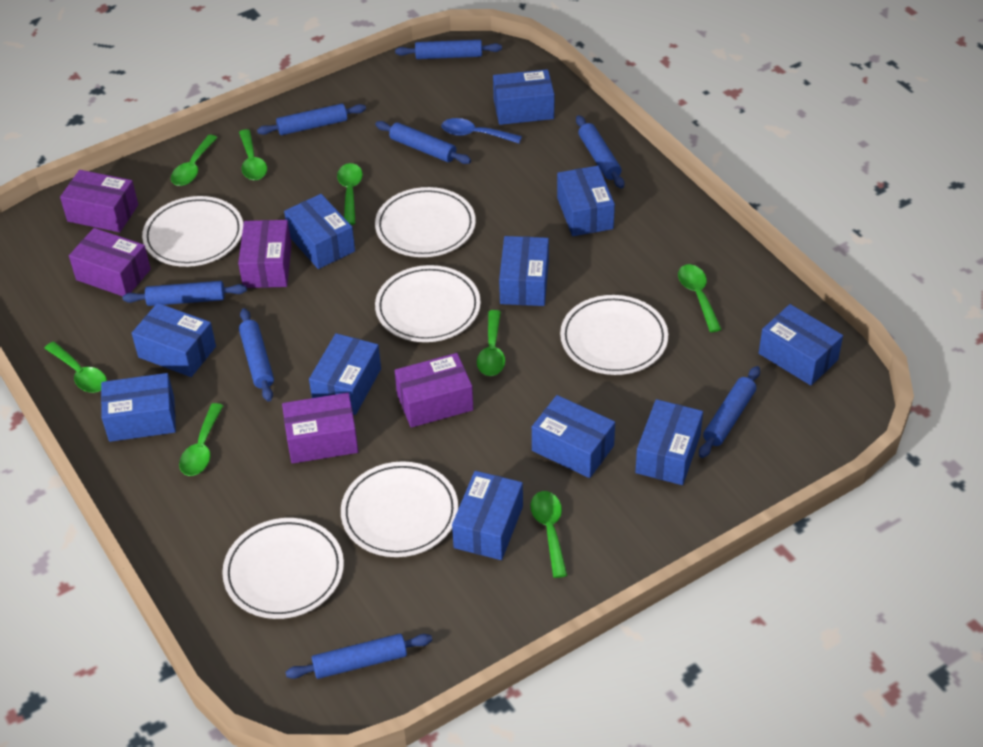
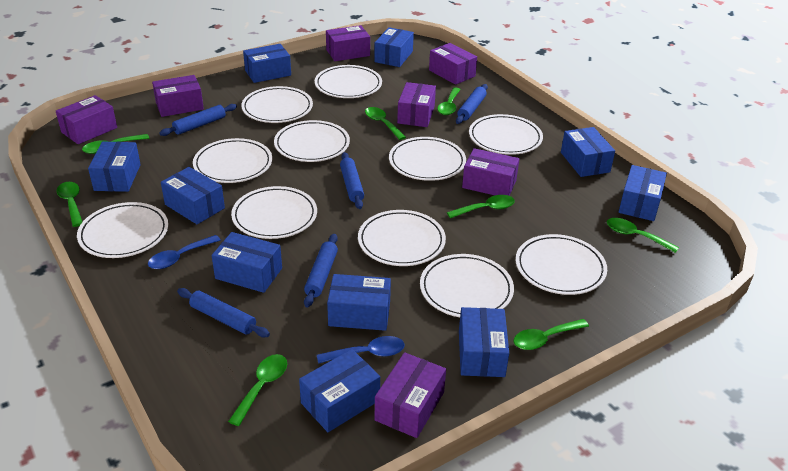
blue box: 11 -> 10
blue rolling pin: 8 -> 5
blue spoon: 1 -> 2
purple box: 5 -> 7
white plate: 6 -> 11

